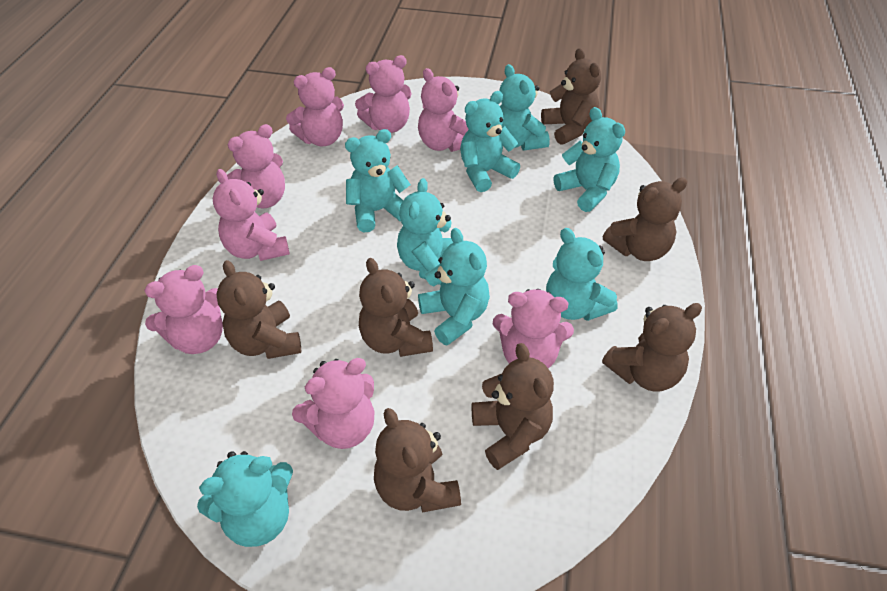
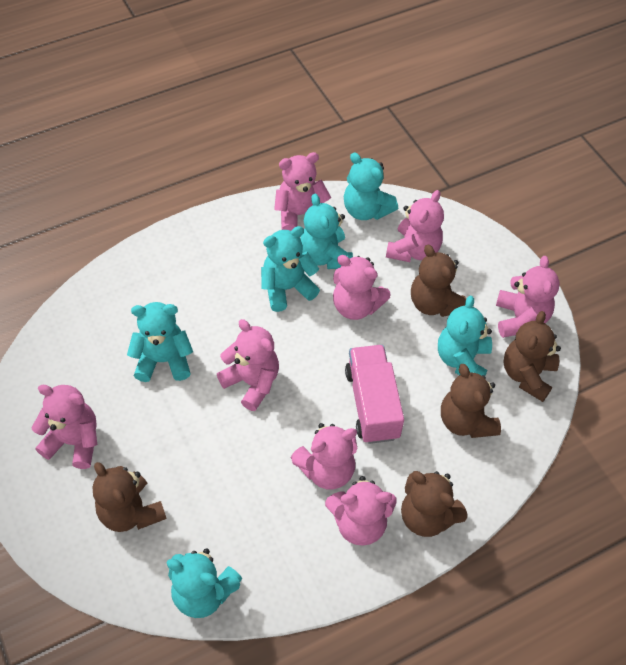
brown teddy bear: 7 -> 5
pink truck: 0 -> 1
turquoise teddy bear: 8 -> 6

